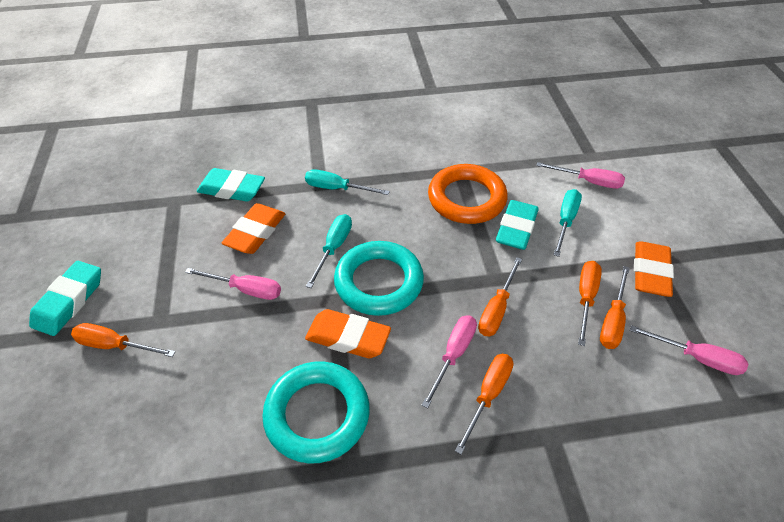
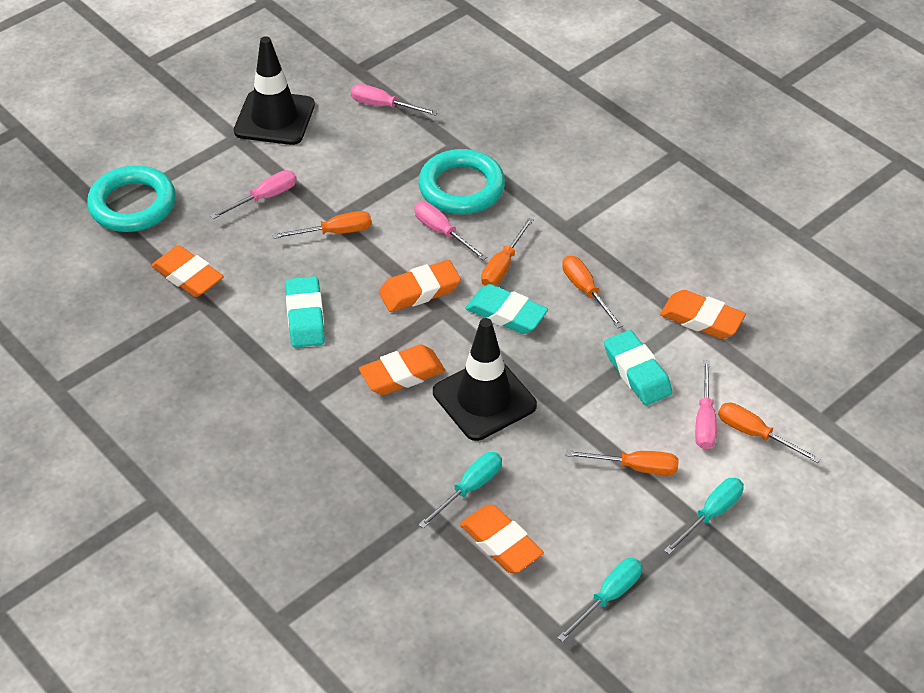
black traffic cone: 0 -> 2
orange eraser: 3 -> 5
orange ring: 1 -> 0

